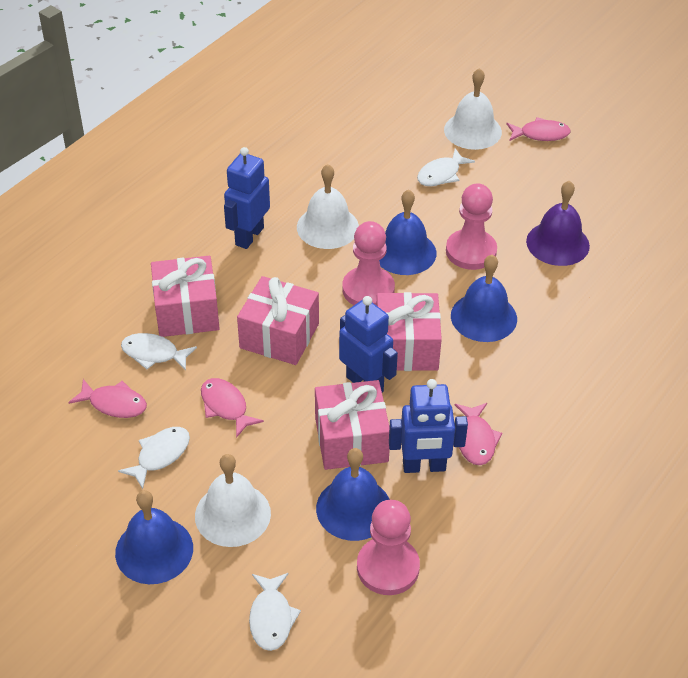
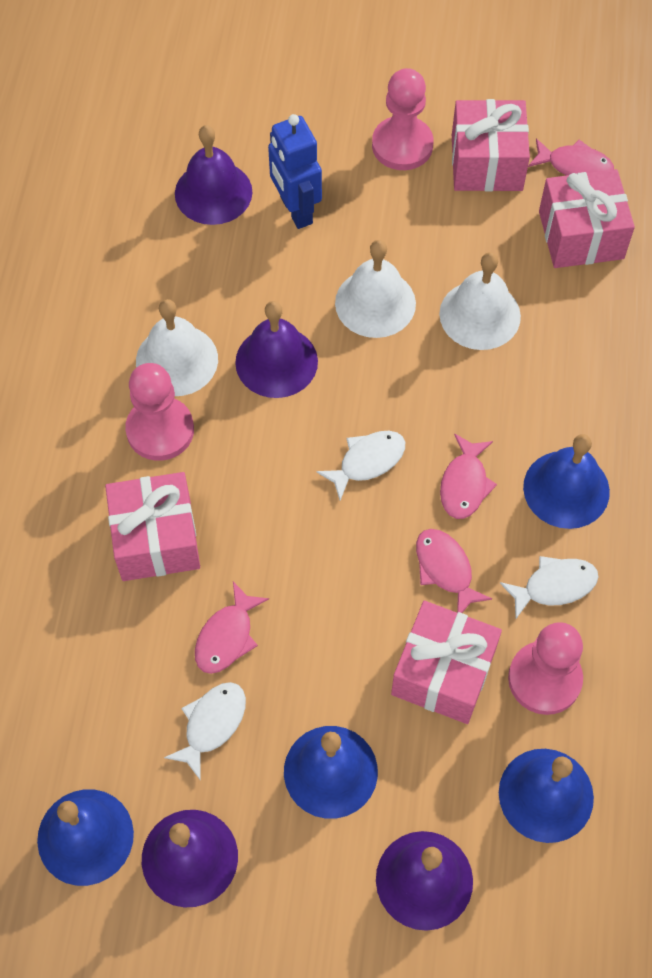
blue robot: 3 -> 1
purple bell: 1 -> 4
white fish: 4 -> 3

